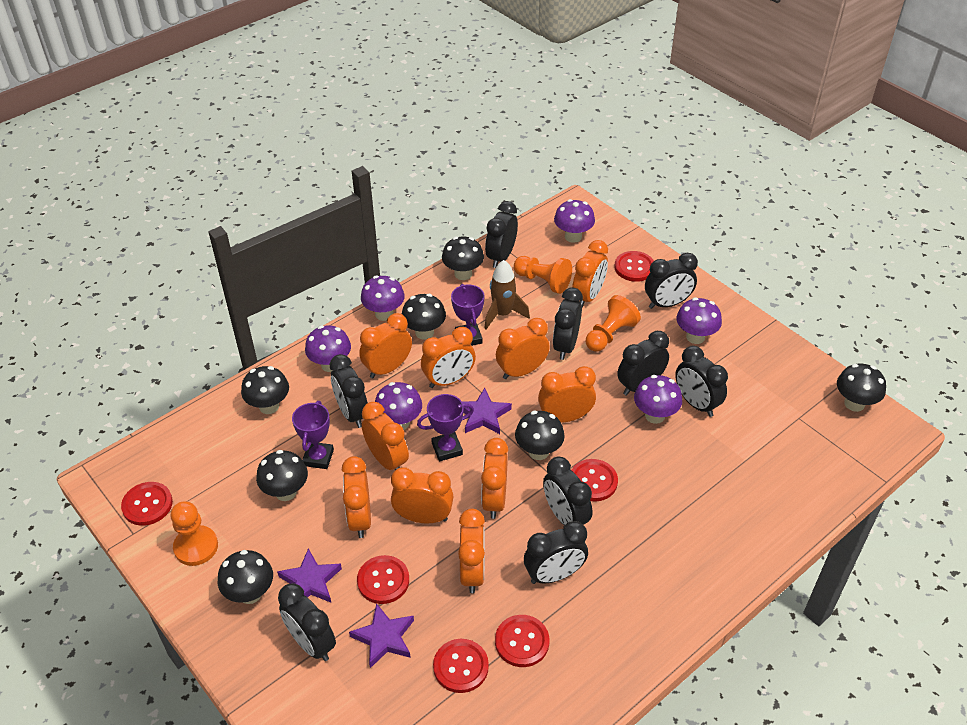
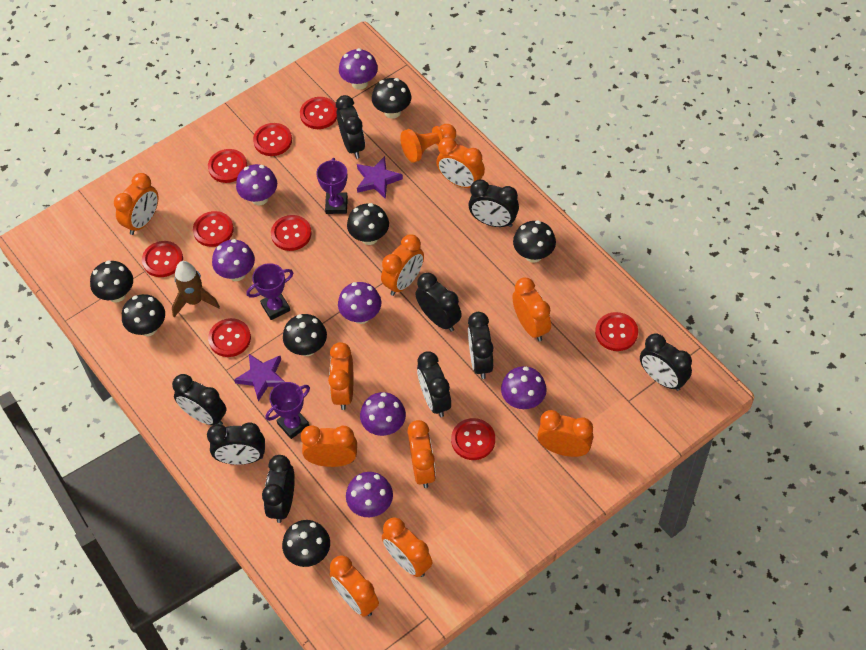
orange pawn: 3 -> 1
purple mushroom: 6 -> 7
purple star: 3 -> 2
red button: 6 -> 9

